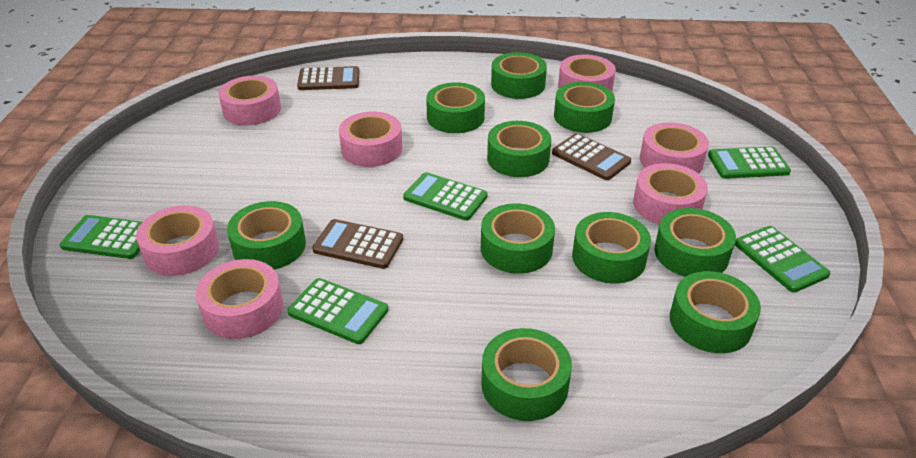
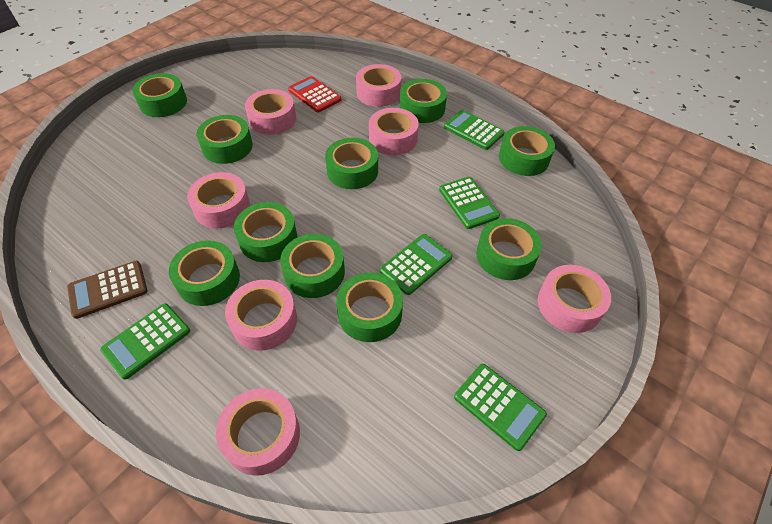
brown calculator: 3 -> 1
red calculator: 0 -> 1

